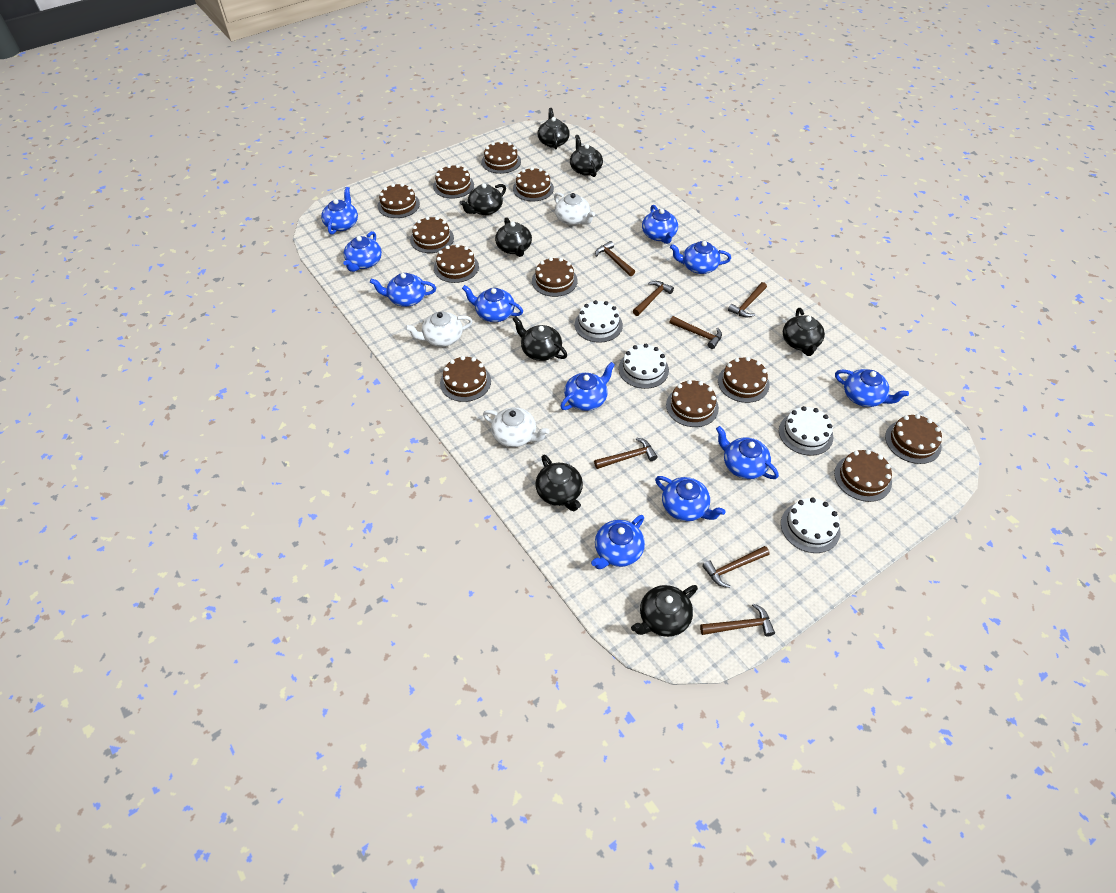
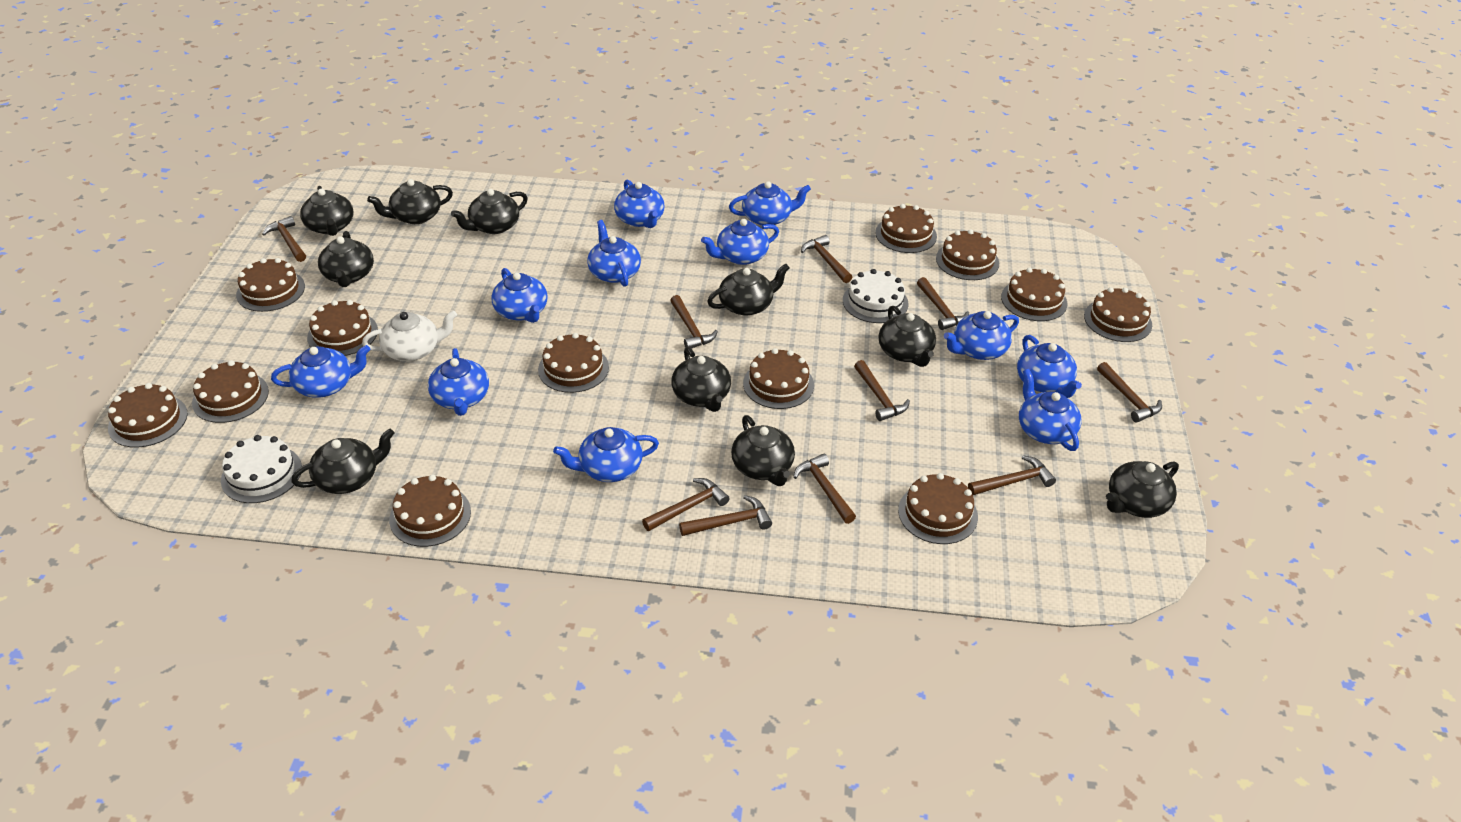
black teapot: 8 -> 10
brown hammer: 7 -> 10
white cake: 4 -> 2
white teapot: 3 -> 1

